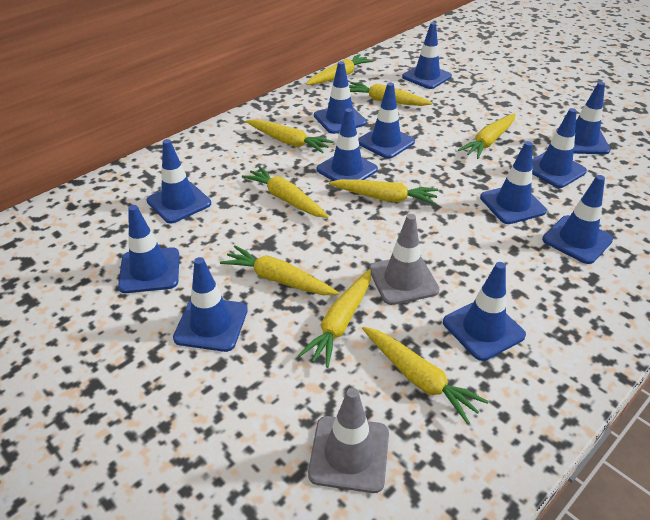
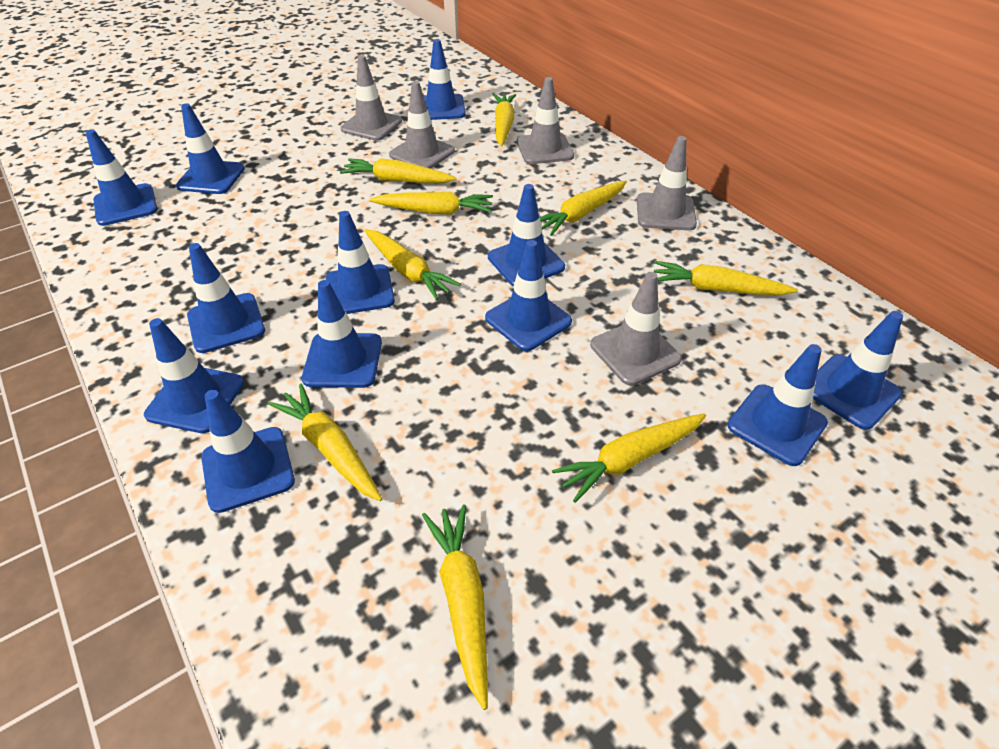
grey traffic cone: 2 -> 5

